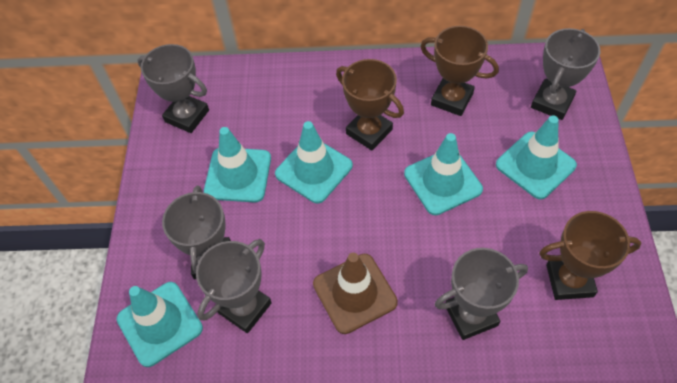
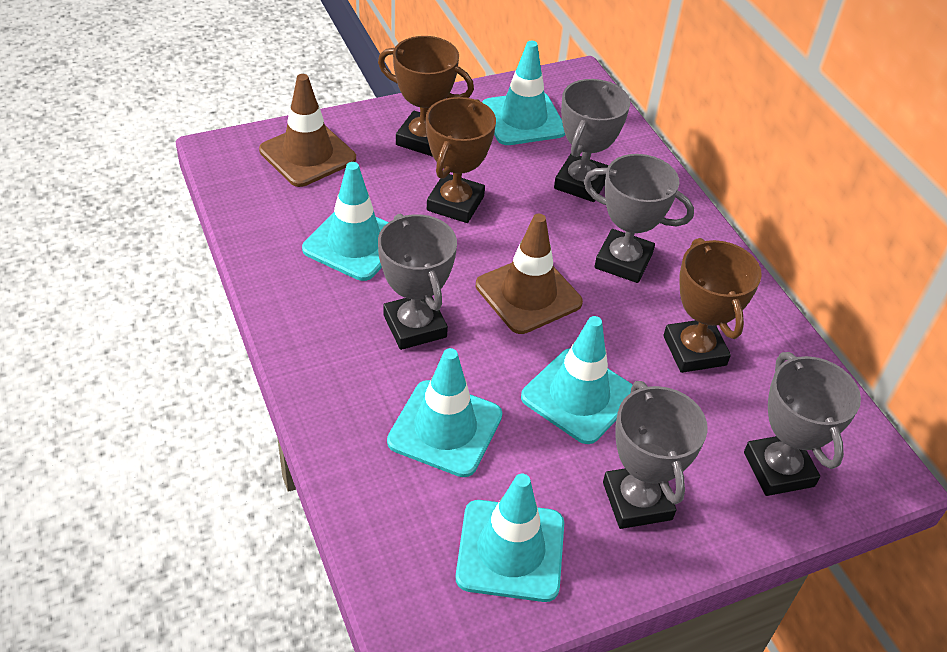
brown traffic cone: 1 -> 2

